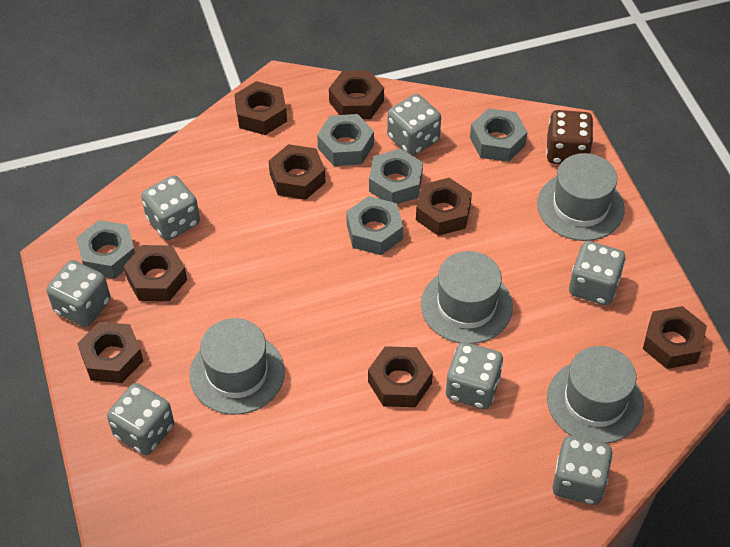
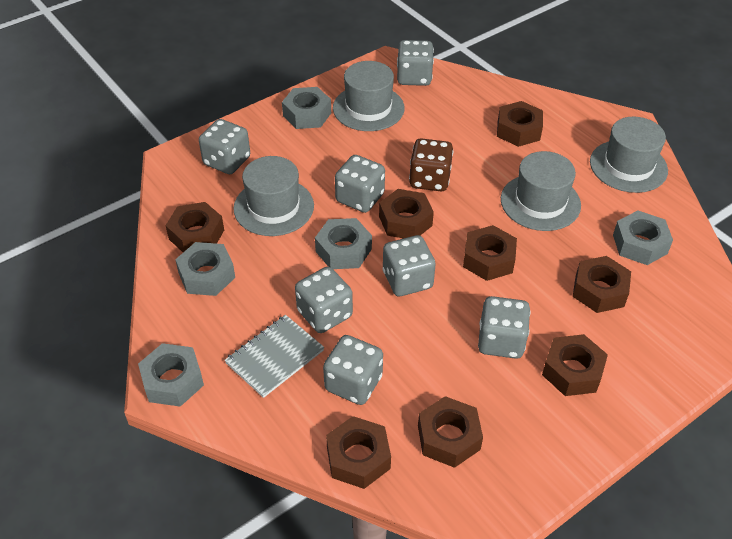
grey notebook: 0 -> 1

